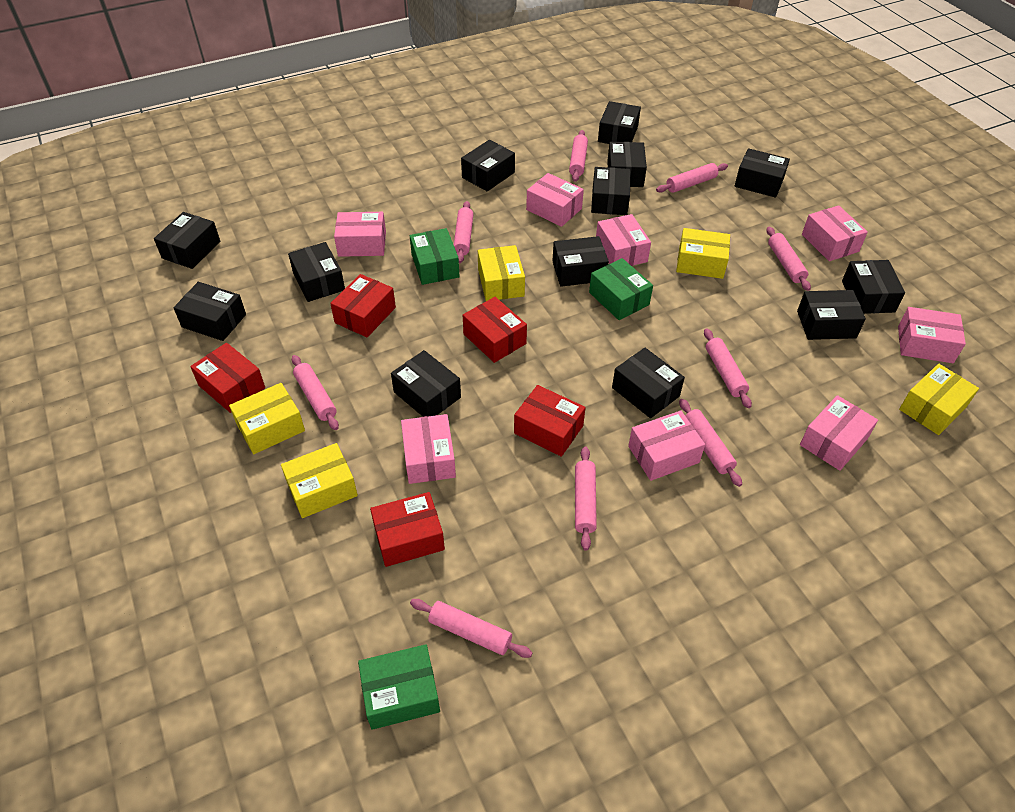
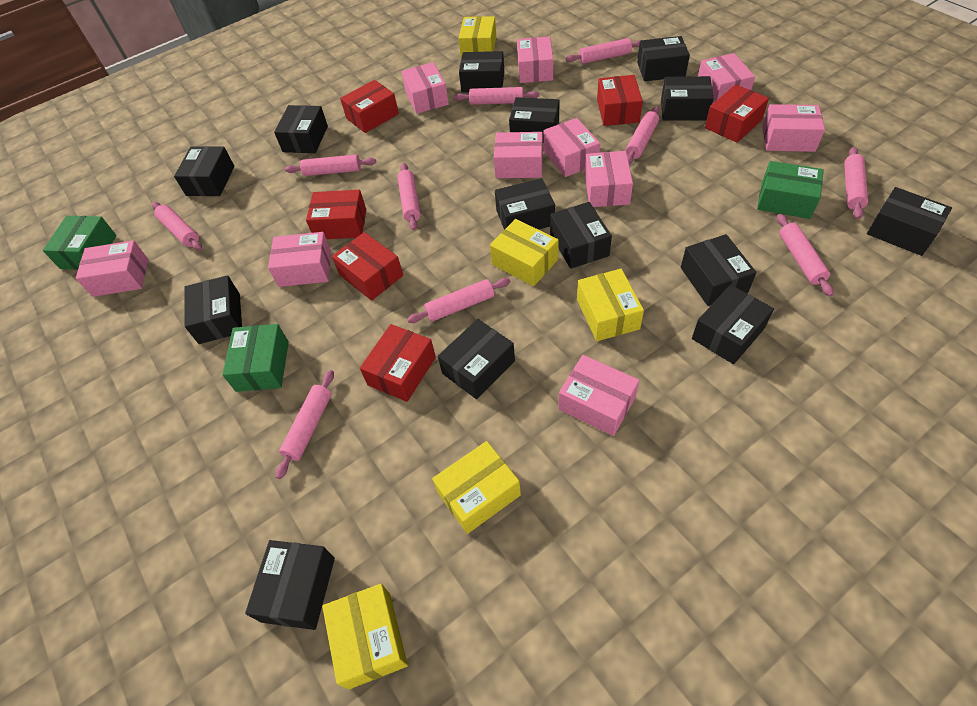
black box: 13 -> 14
pink box: 8 -> 10
pink rolling pin: 9 -> 10
red box: 5 -> 6

